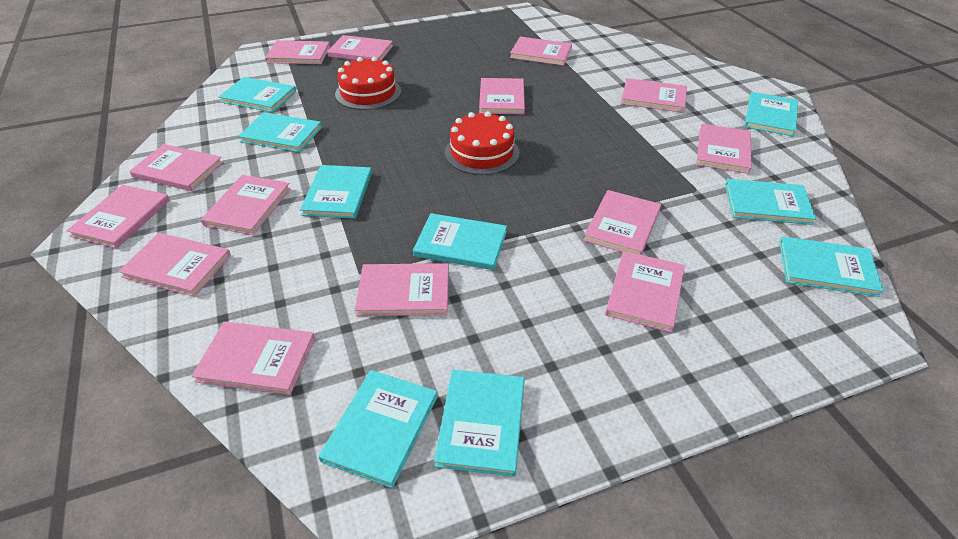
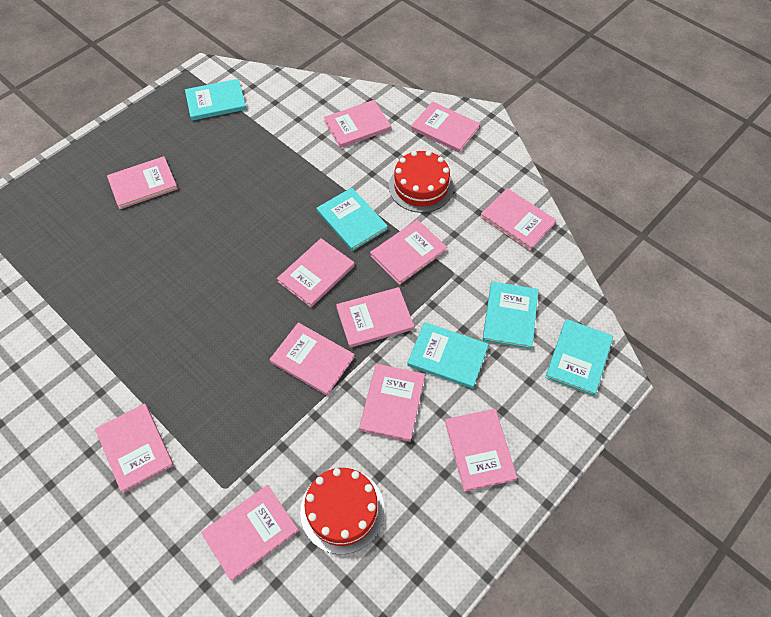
pink book: 14 -> 12
turquoise book: 9 -> 5

